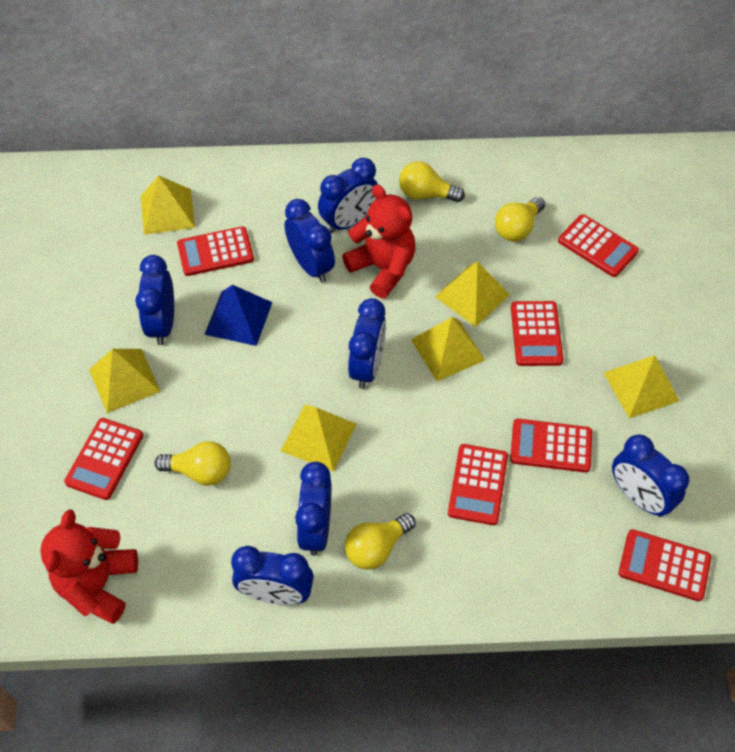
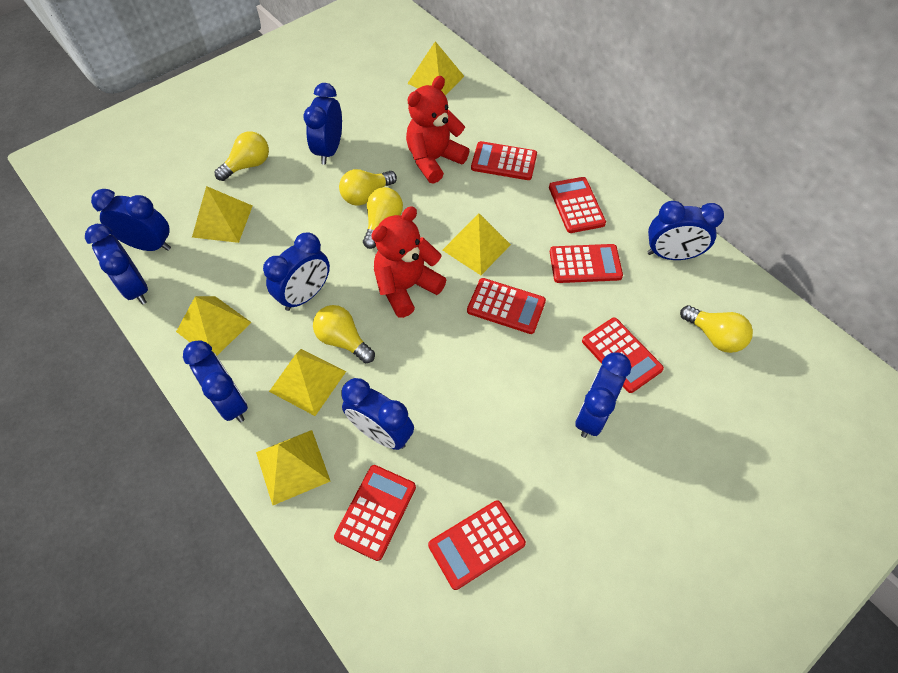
blue clock: 7 -> 8
blue pyramid: 1 -> 0
yellow light bulb: 4 -> 5

